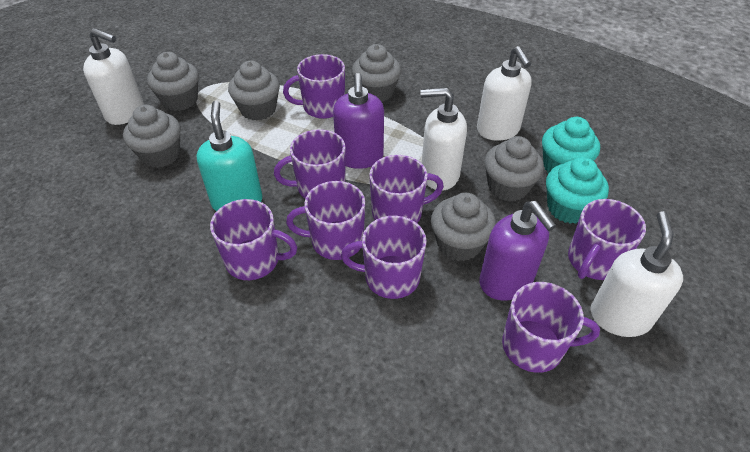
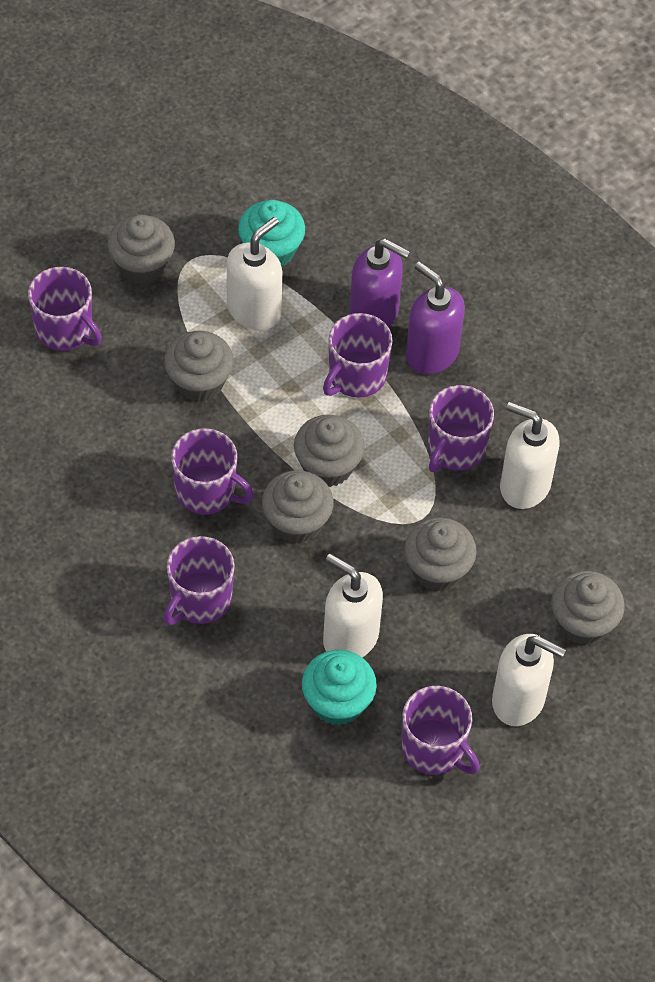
purple mug: 8 -> 6
turquoise soap dispenser: 1 -> 0

